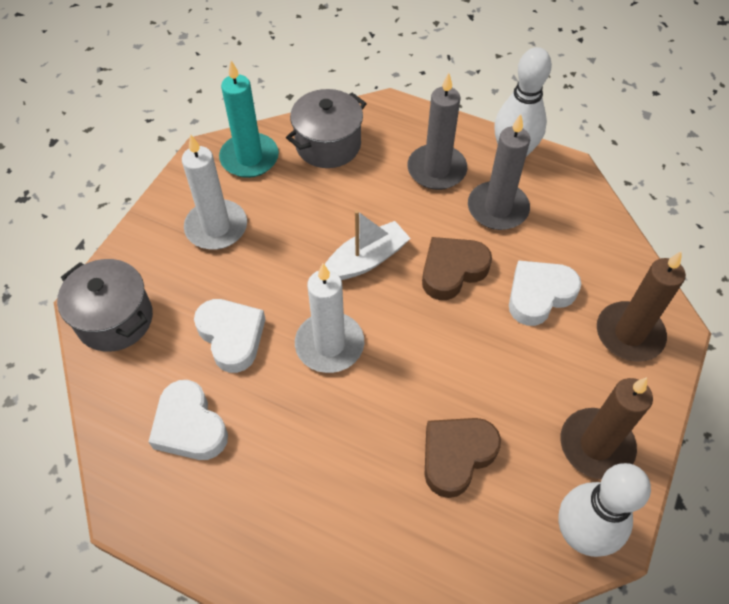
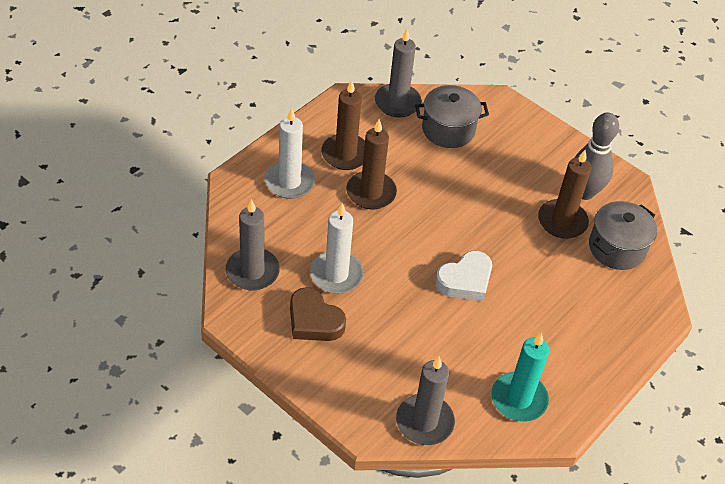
brown candle: 2 -> 3
brown heart: 2 -> 1
grey bowling pin: 0 -> 1
grey candle: 2 -> 3
white boat: 1 -> 0
white bowling pin: 2 -> 0
white heart: 3 -> 1

